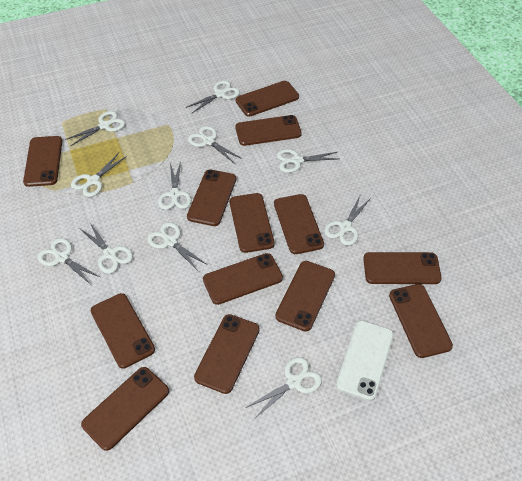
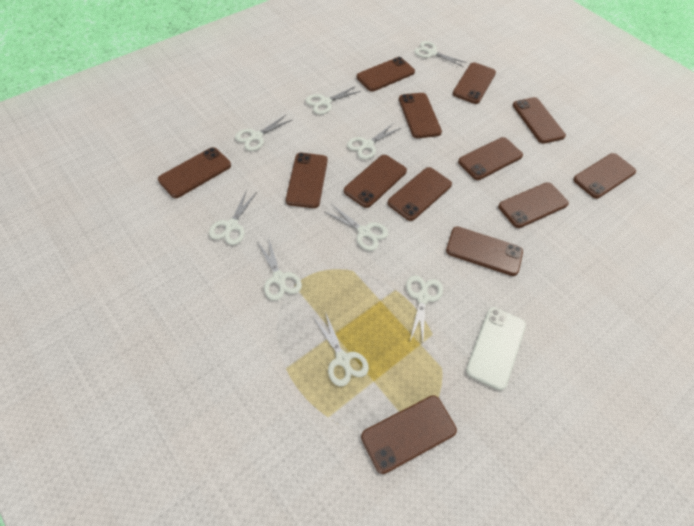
white scissors: 11 -> 9

